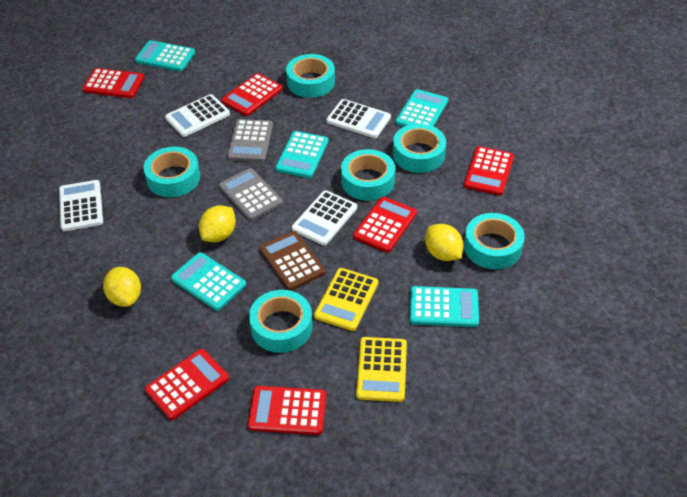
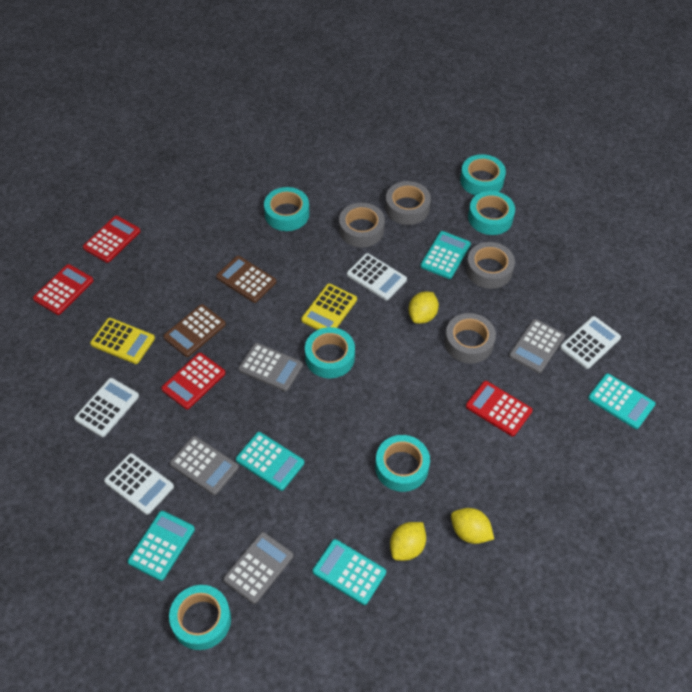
brown calculator: 1 -> 2
grey calculator: 2 -> 4
grey tape: 0 -> 4
red calculator: 6 -> 4

